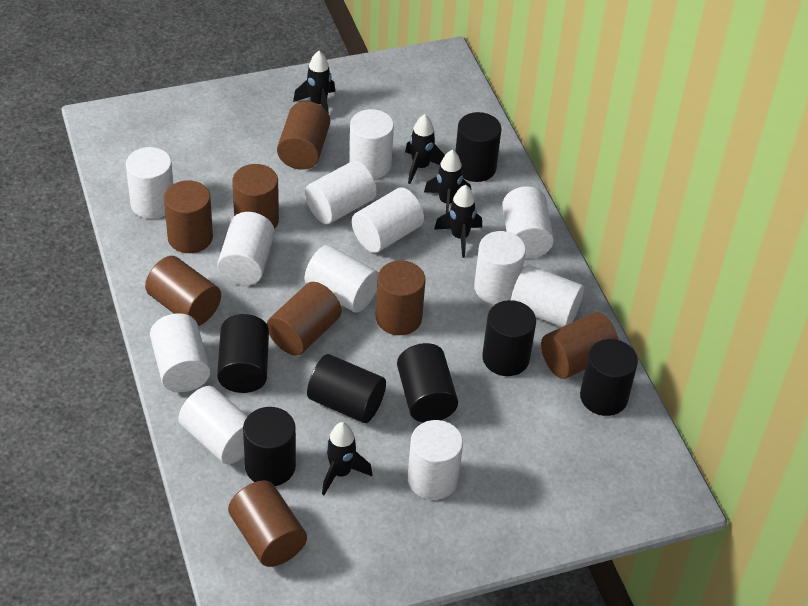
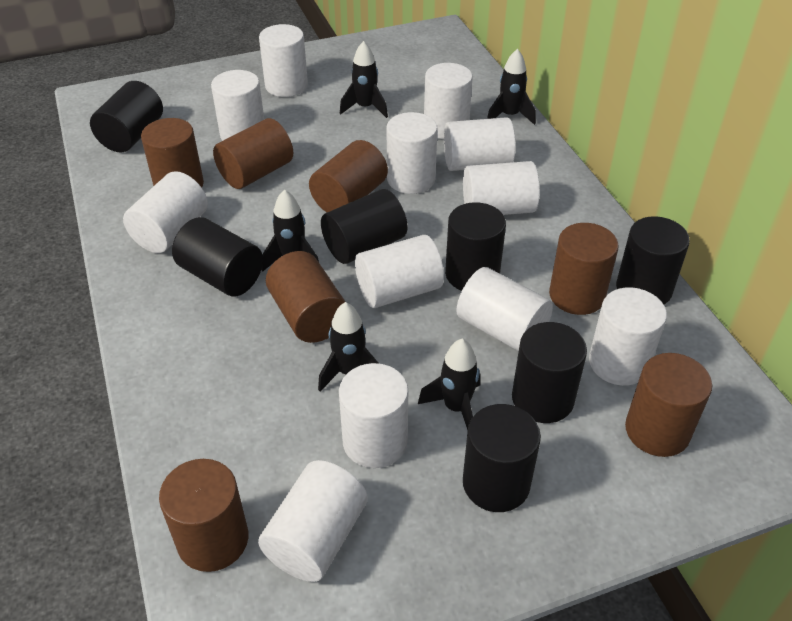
brown cylinder: 8 -> 7

